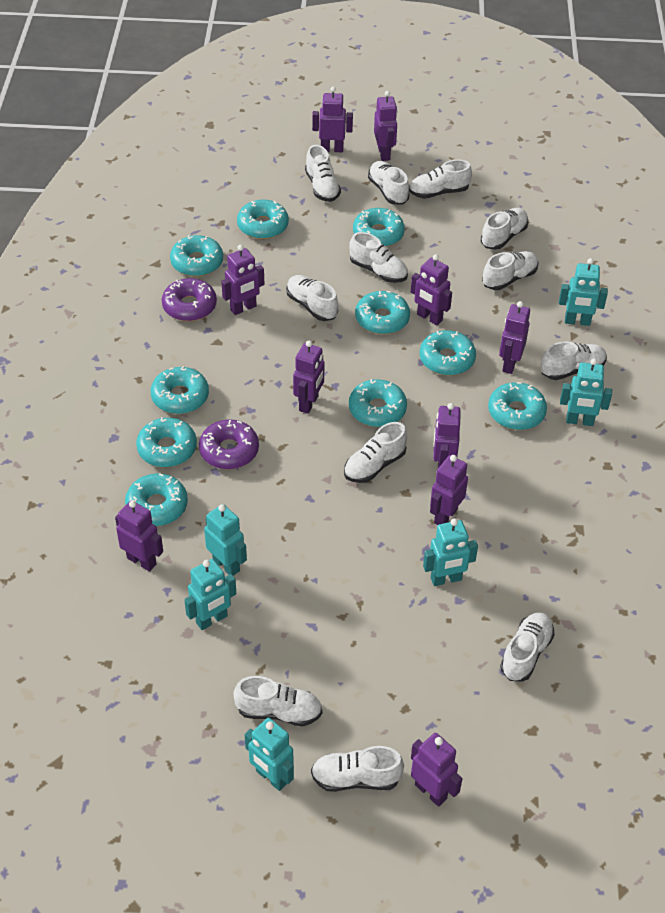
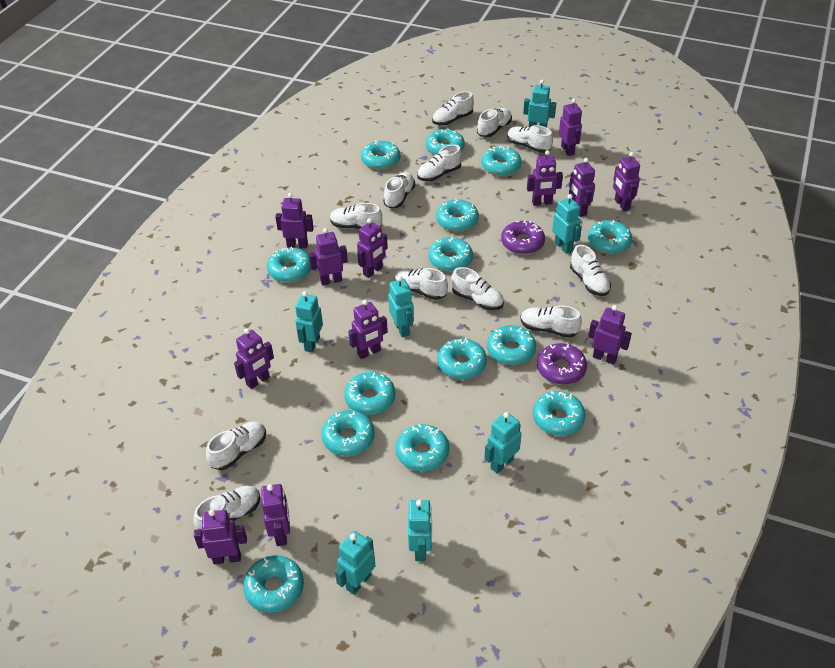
purple robot: 10 -> 12
turquoise donut: 10 -> 14
turquoise robot: 6 -> 7

